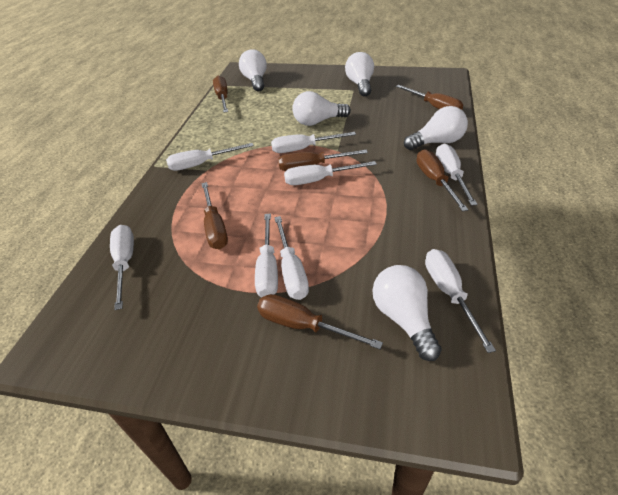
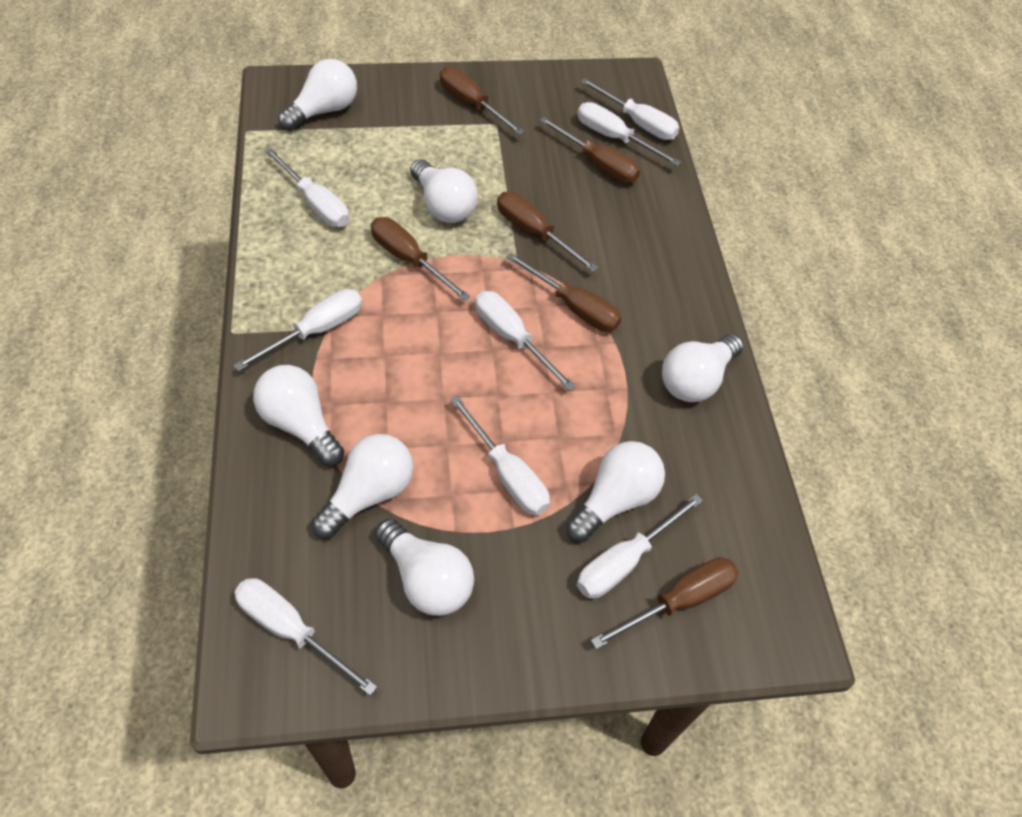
white light bulb: 5 -> 7

